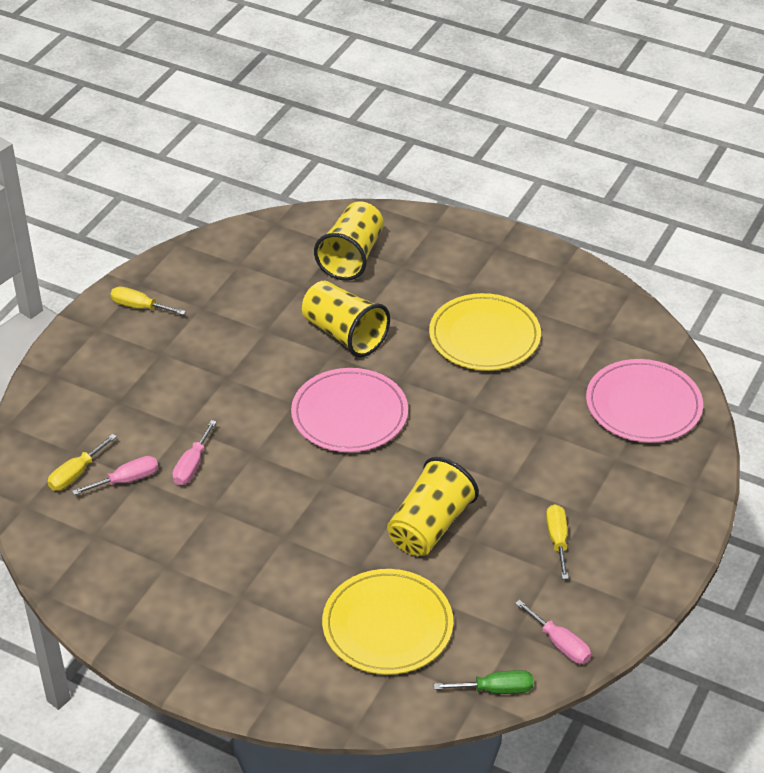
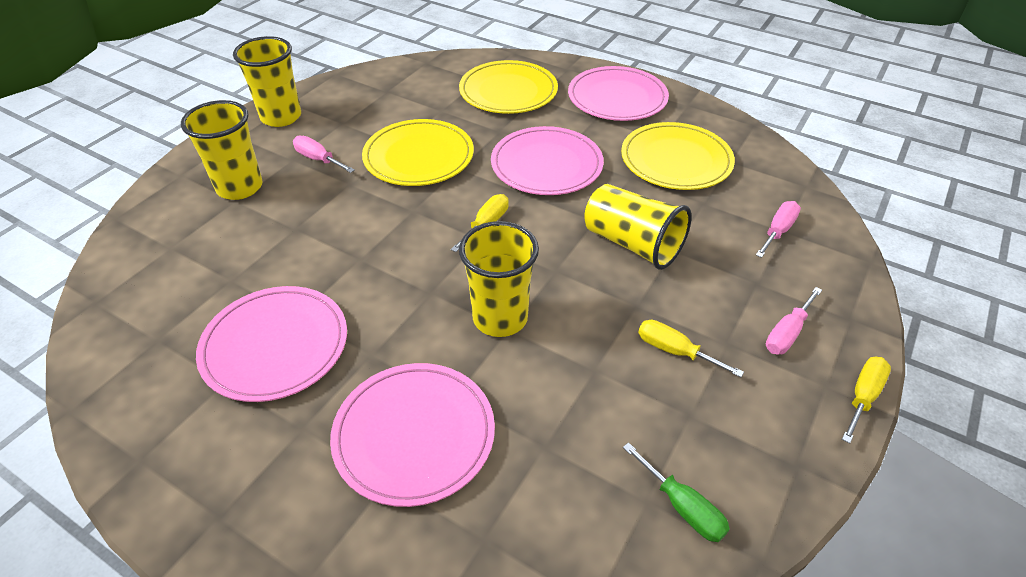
pink plate: 2 -> 4
yellow cup: 3 -> 4
yellow plate: 2 -> 3

